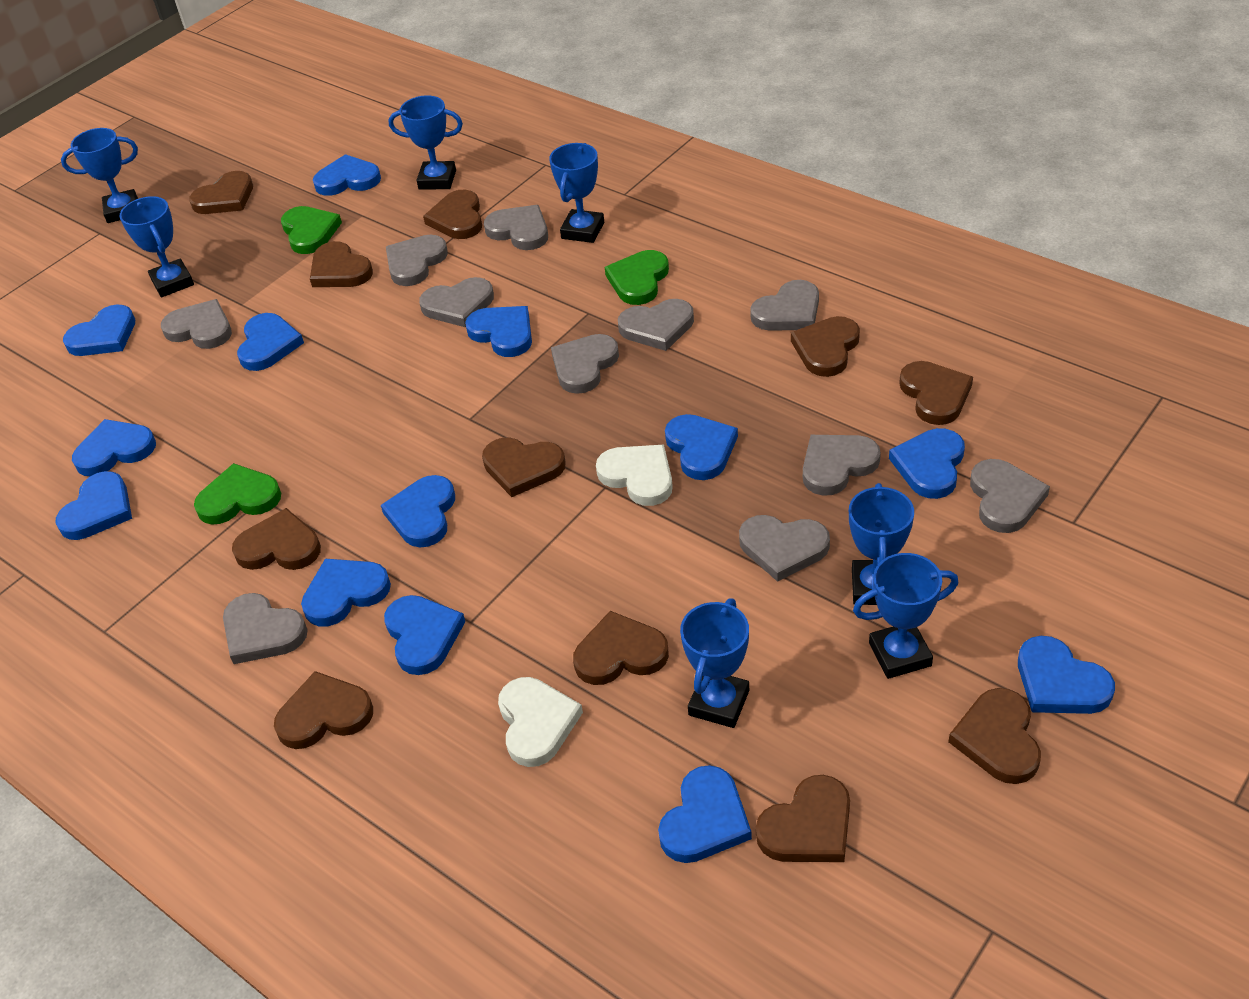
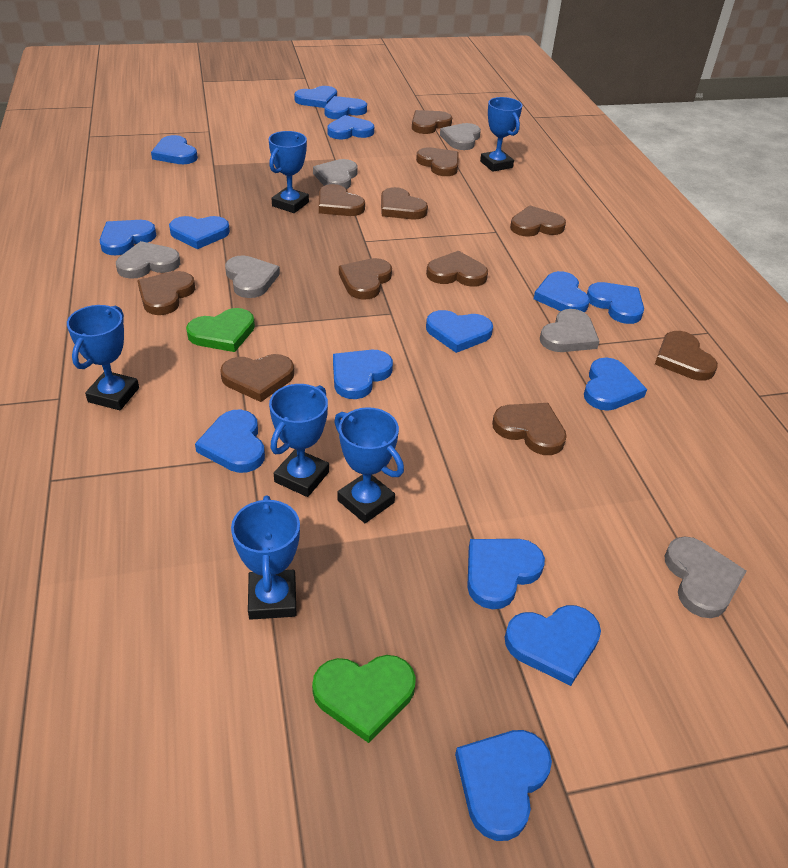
blue heart: 13 -> 15
blue trophy: 7 -> 6
green heart: 3 -> 2
grey heart: 11 -> 6
white heart: 2 -> 0

